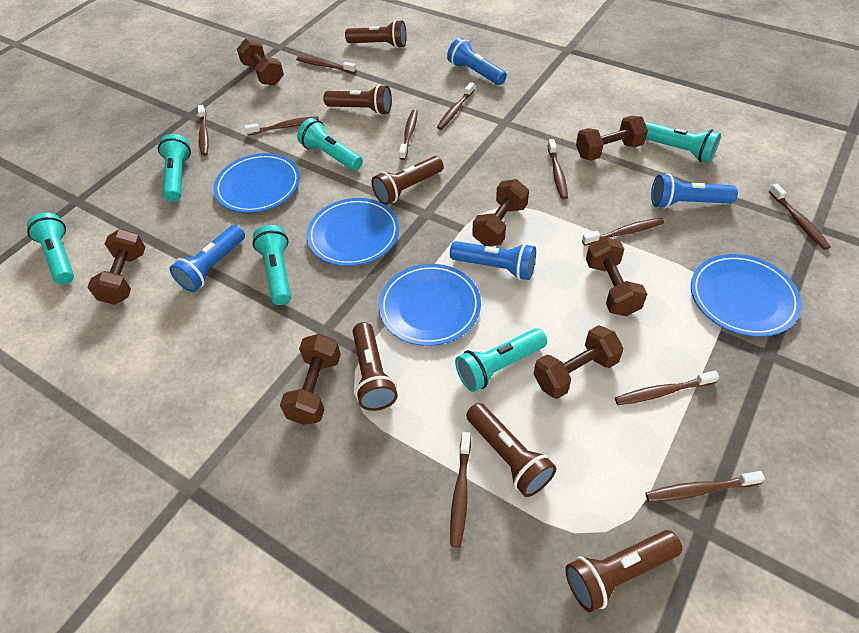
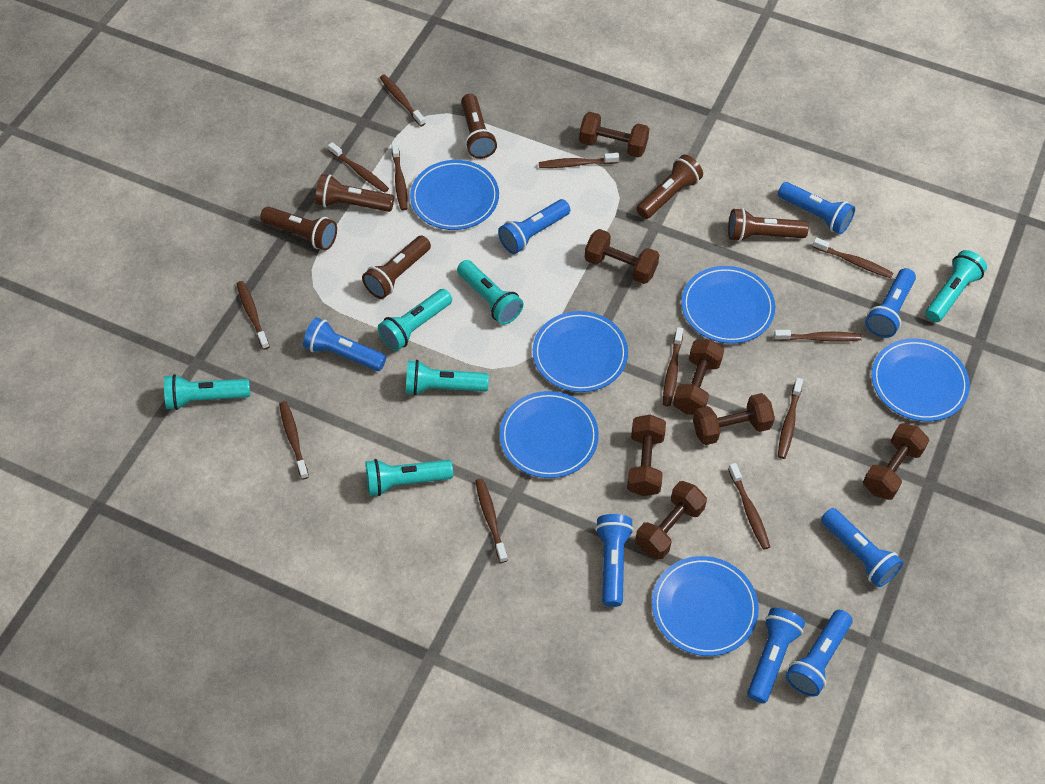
blue flashlight: 4 -> 8
blue plate: 4 -> 6
brown toothbrush: 11 -> 12

